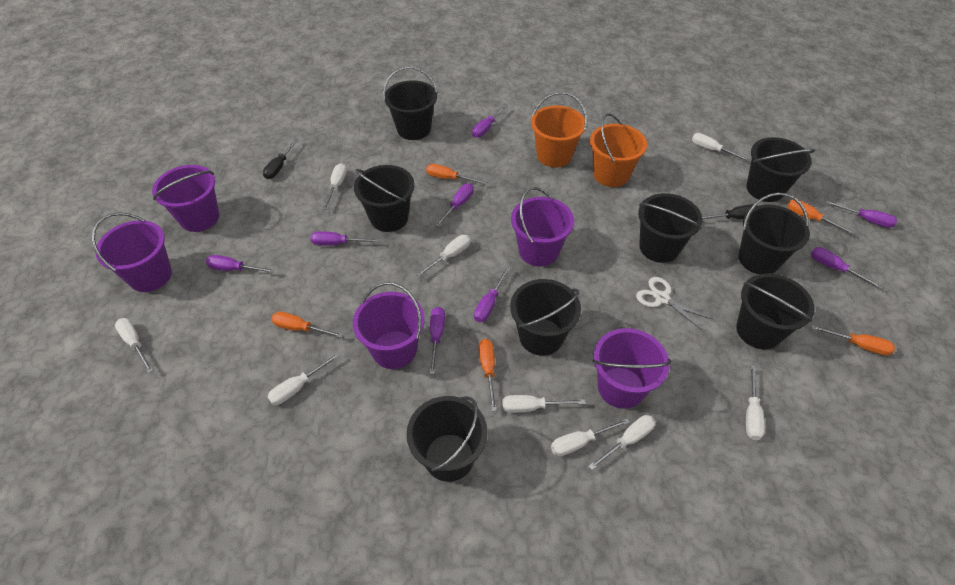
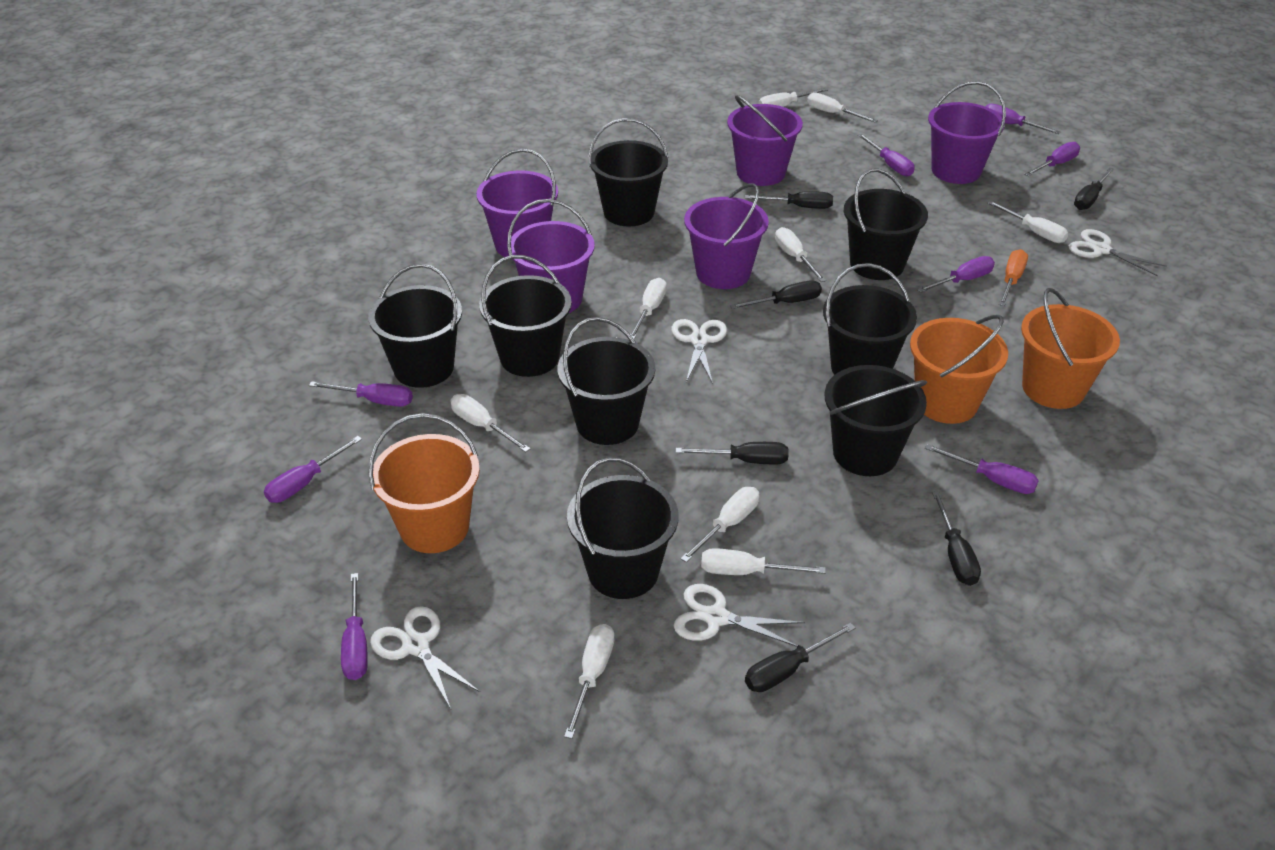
black screwdriver: 2 -> 6
orange bucket: 2 -> 3
orange screwdriver: 5 -> 1
white scissors: 1 -> 4

